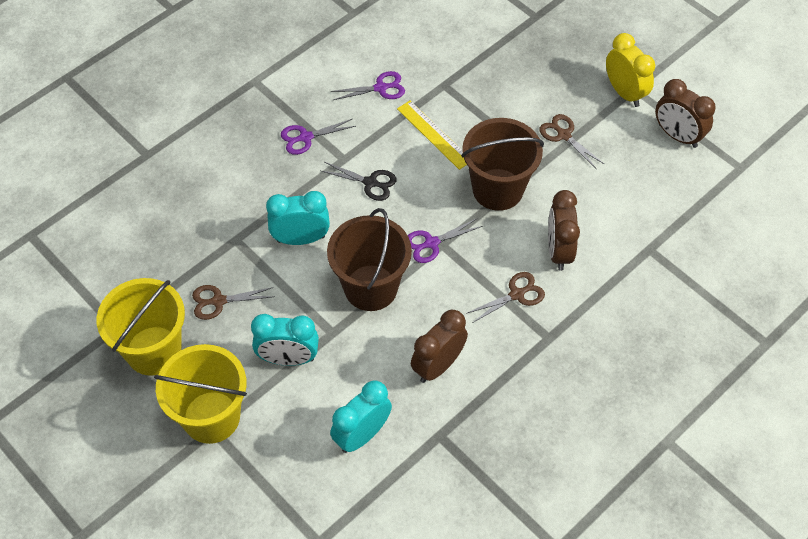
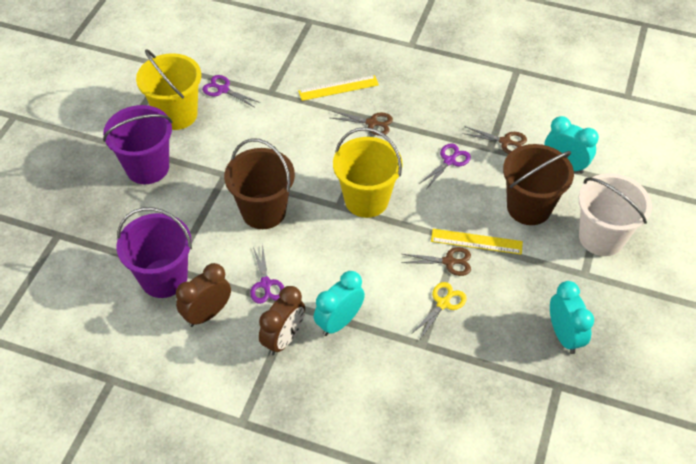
black scissors: 1 -> 0
brown clock: 3 -> 2
purple bucket: 0 -> 2
white bucket: 0 -> 1
yellow clock: 1 -> 0
yellow ruler: 1 -> 2
yellow scissors: 0 -> 1

